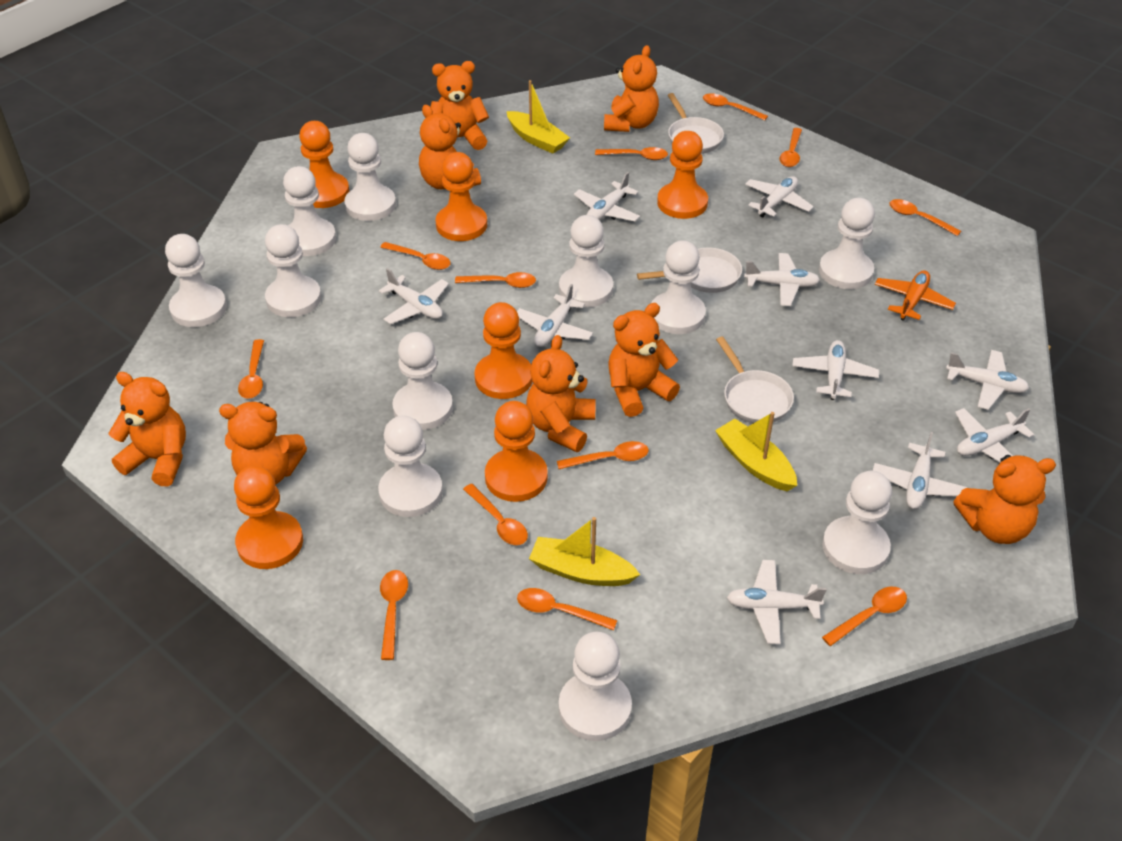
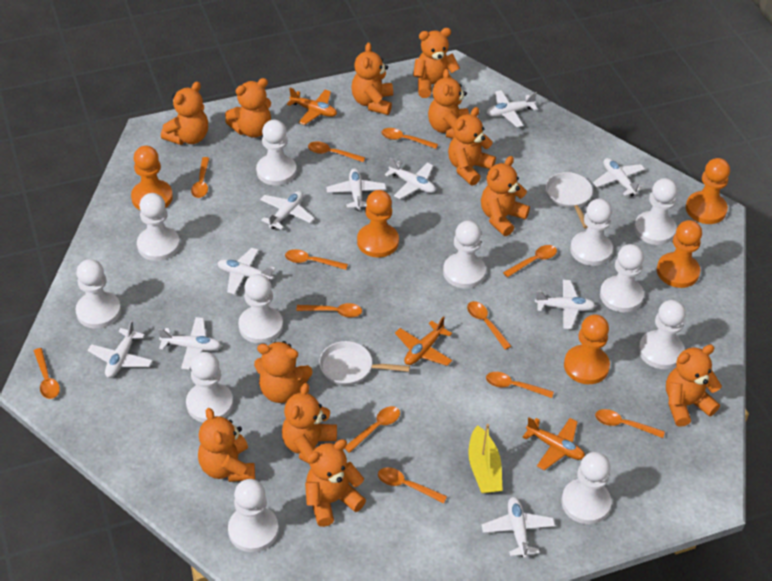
orange pawn: 6 -> 5
orange plane: 1 -> 3
orange teddy bear: 8 -> 12
white pan: 3 -> 2
white pawn: 11 -> 12
yellow boat: 3 -> 1

